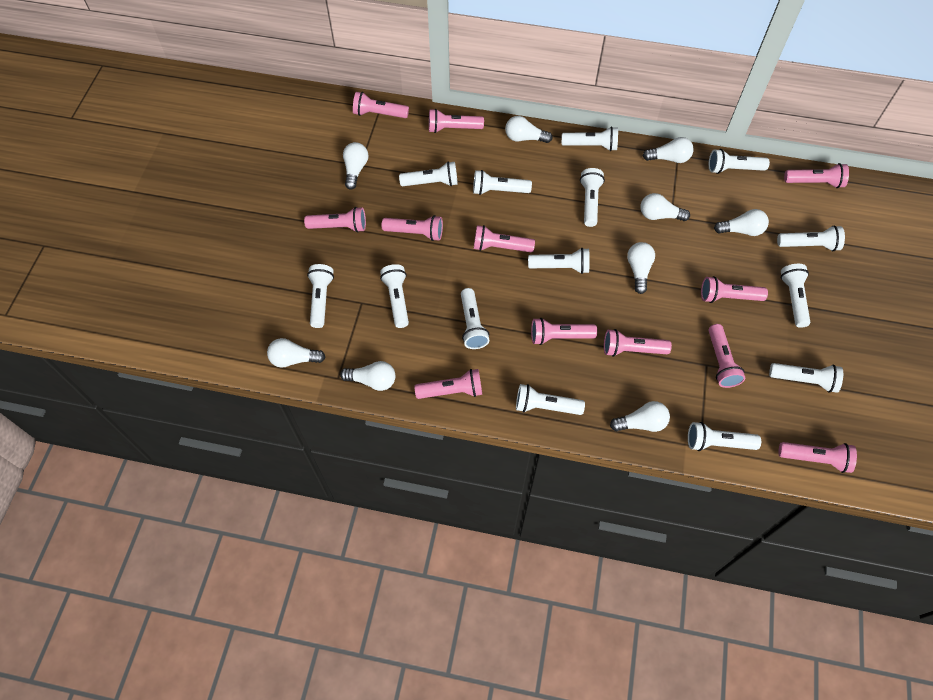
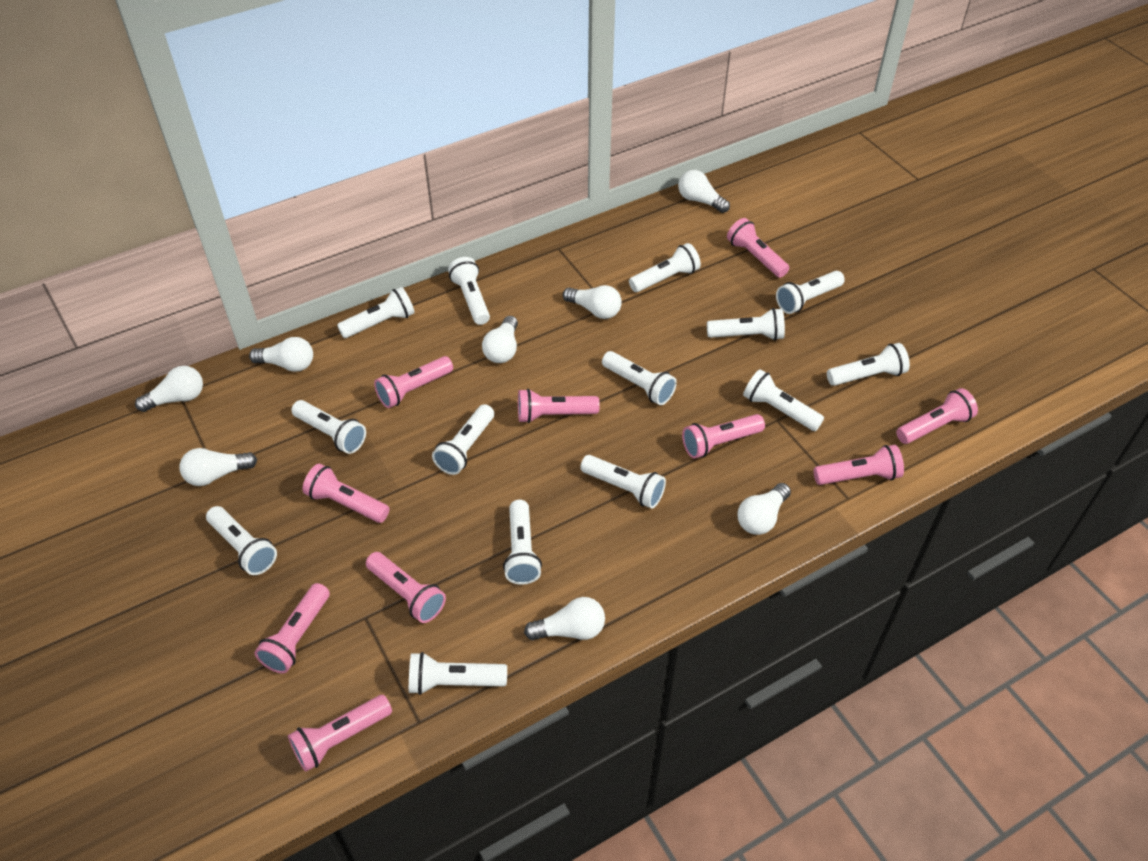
pink flashlight: 12 -> 10
white light bulb: 9 -> 8

